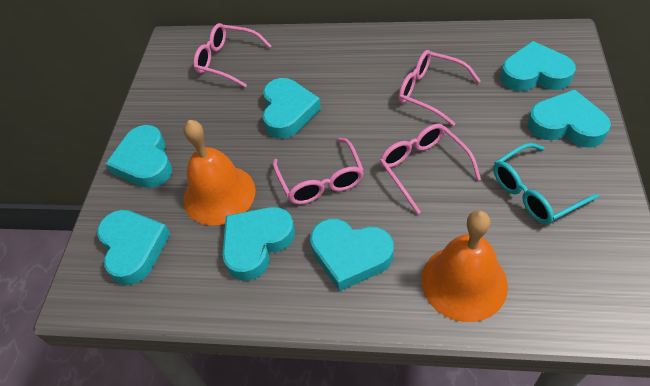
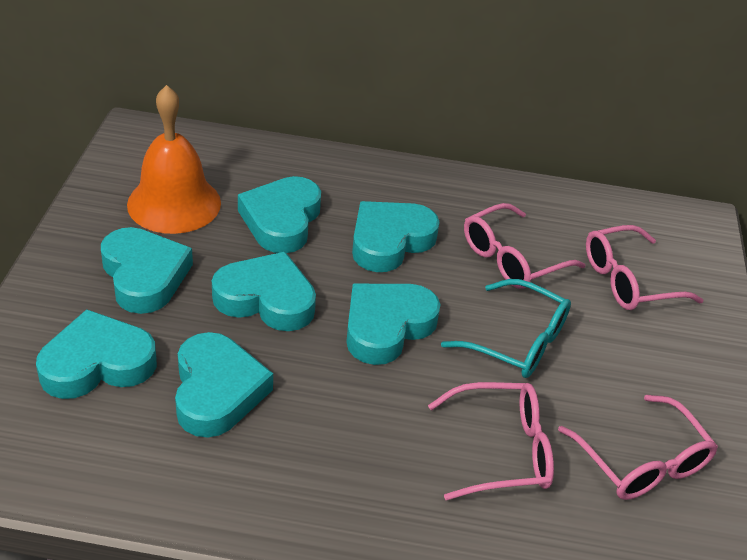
orange bell: 2 -> 1

